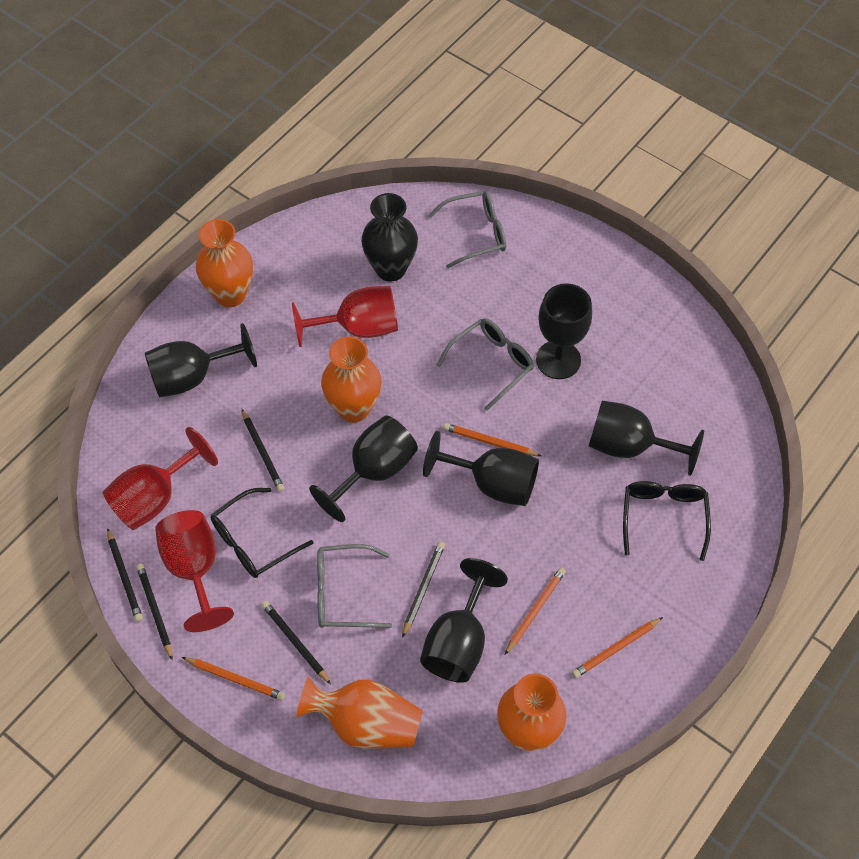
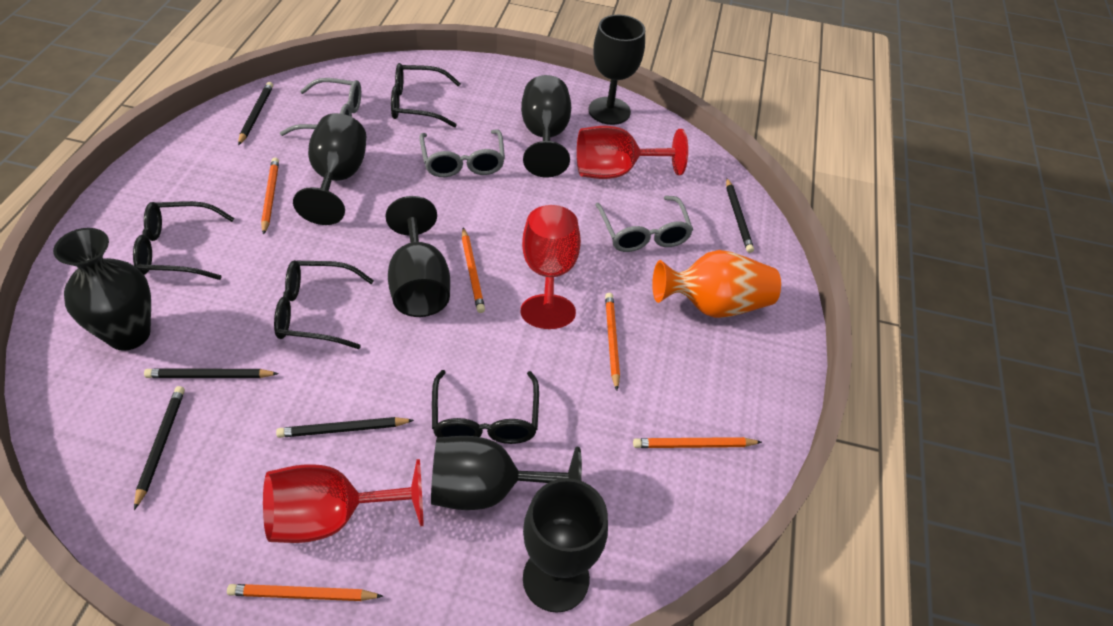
black glasses: 2 -> 4
orange pencil: 4 -> 5
orange vase: 4 -> 1

